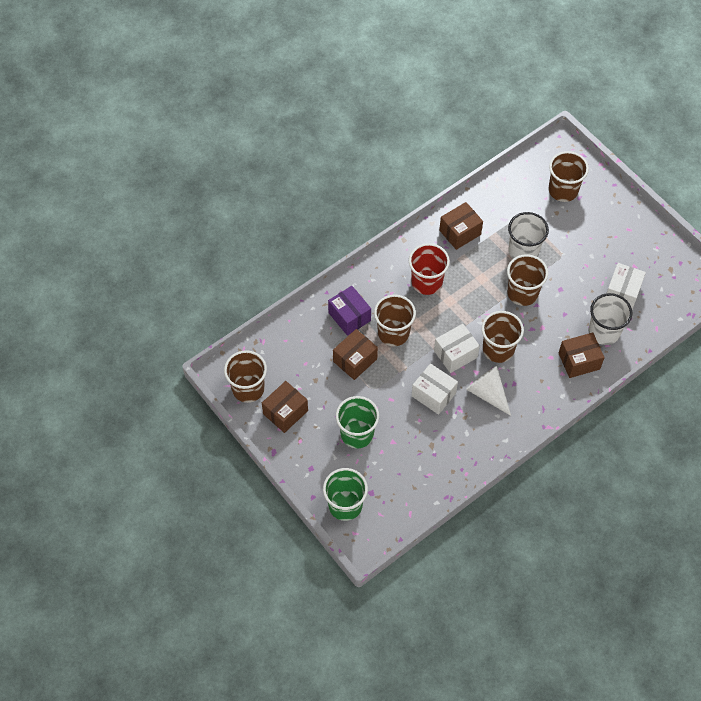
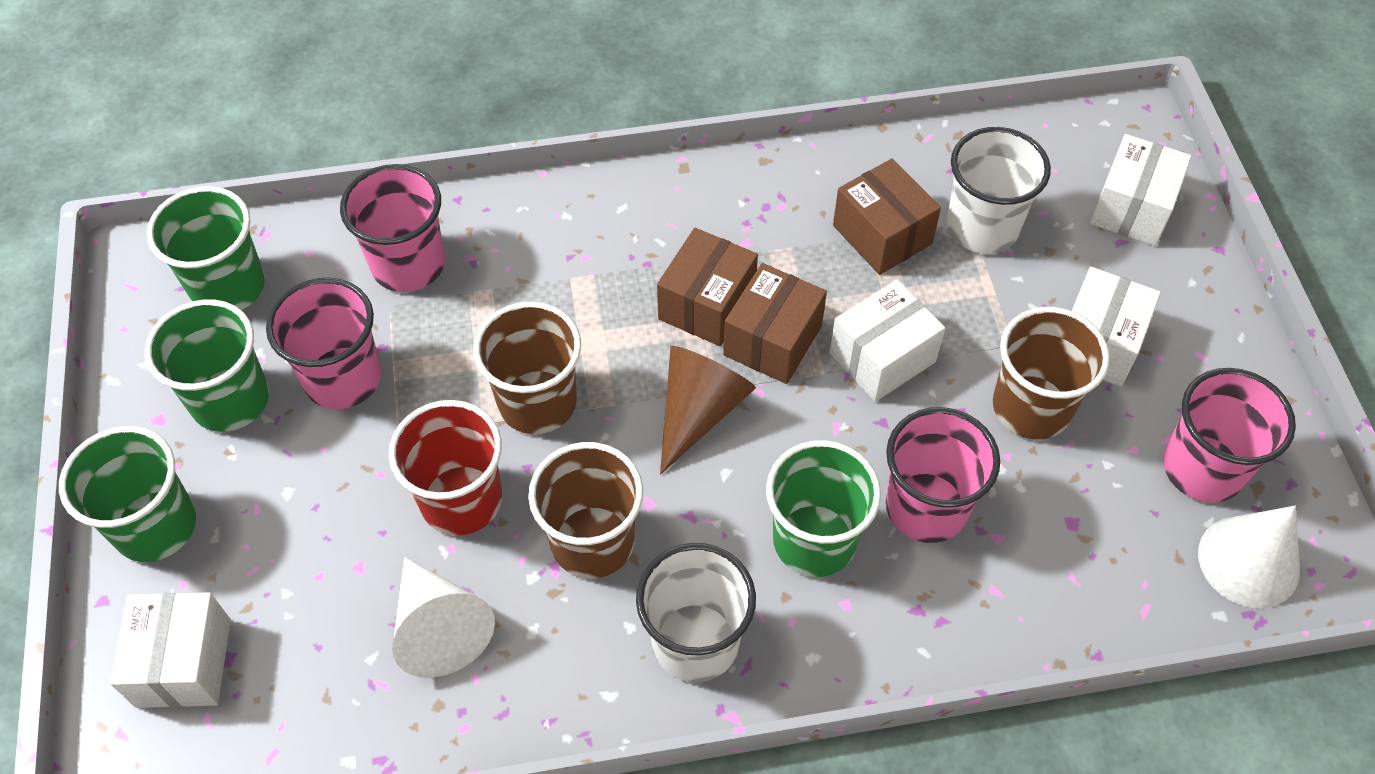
brown box: 4 -> 3
brown cone: 0 -> 1
brown cup: 5 -> 3
green cup: 2 -> 4
pink cup: 0 -> 4
purple box: 1 -> 0
white box: 3 -> 4
white cone: 1 -> 2

